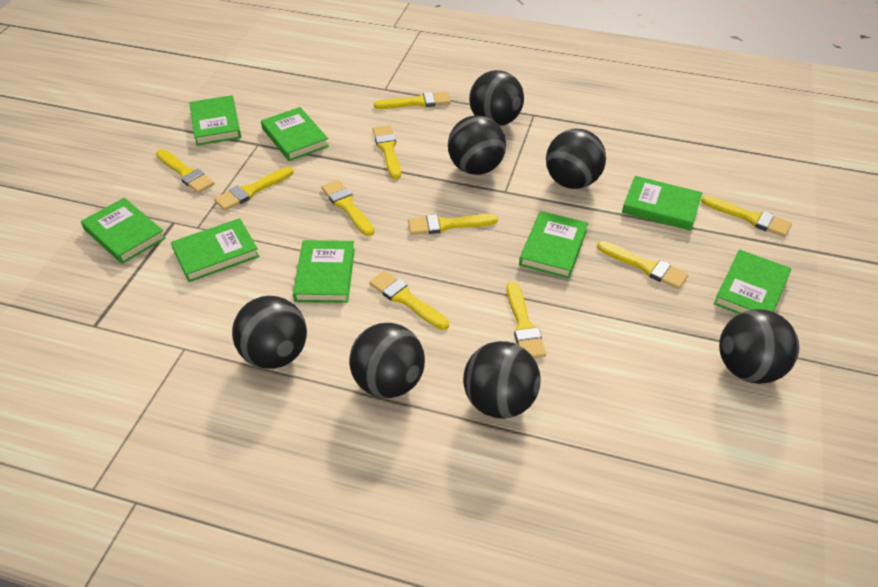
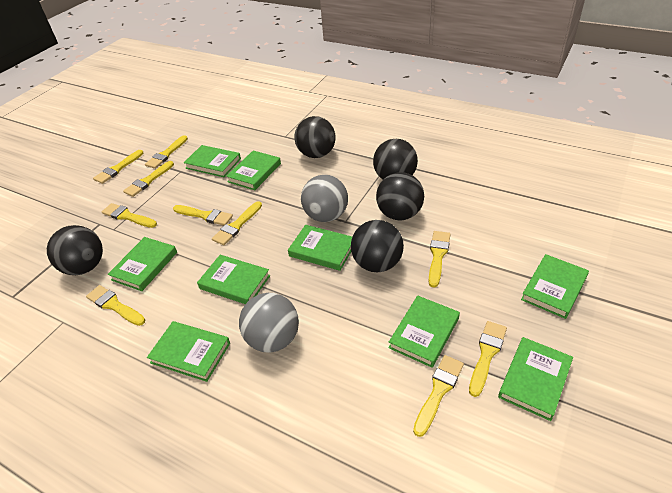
black ball: 7 -> 5
green book: 8 -> 9
grey ball: 0 -> 2

